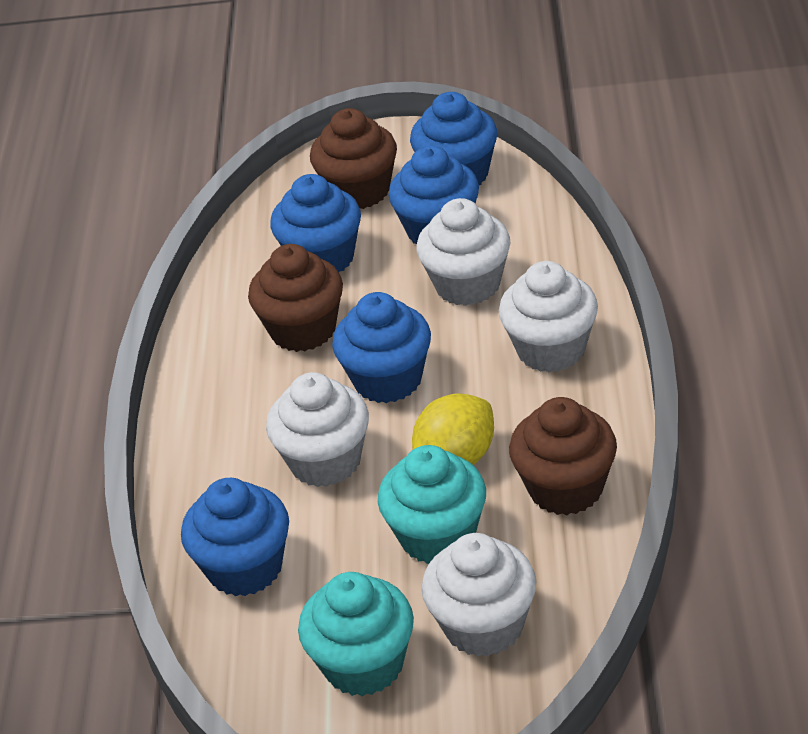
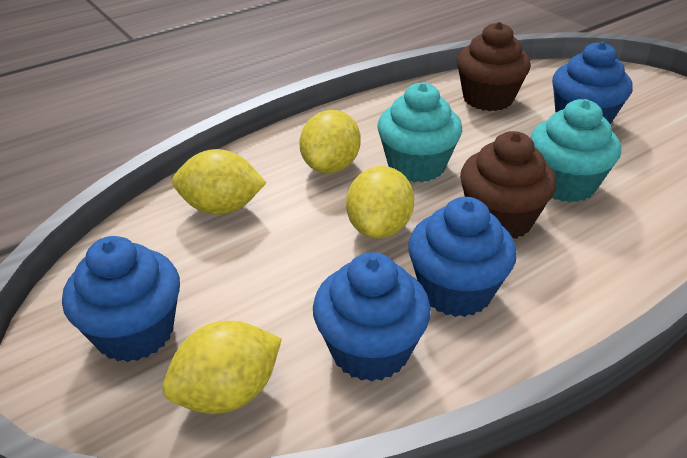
blue cupcake: 5 -> 4
brown cupcake: 3 -> 2
white cupcake: 4 -> 0
yellow lemon: 1 -> 4

